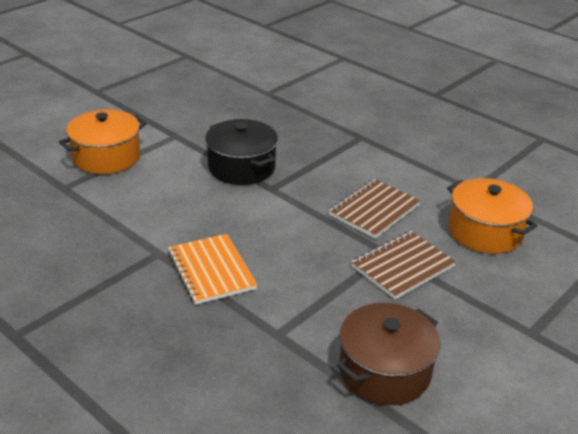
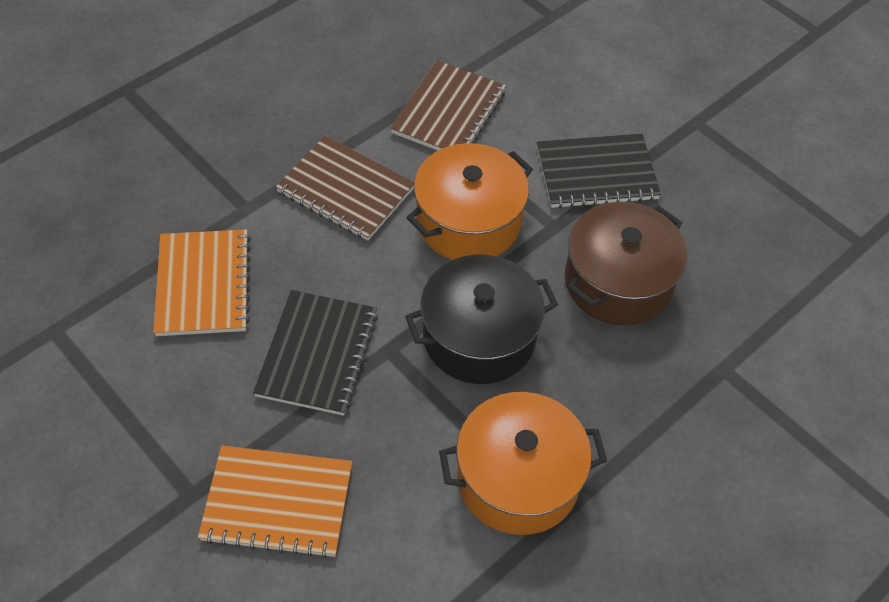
black notebook: 0 -> 2
orange notebook: 1 -> 2

